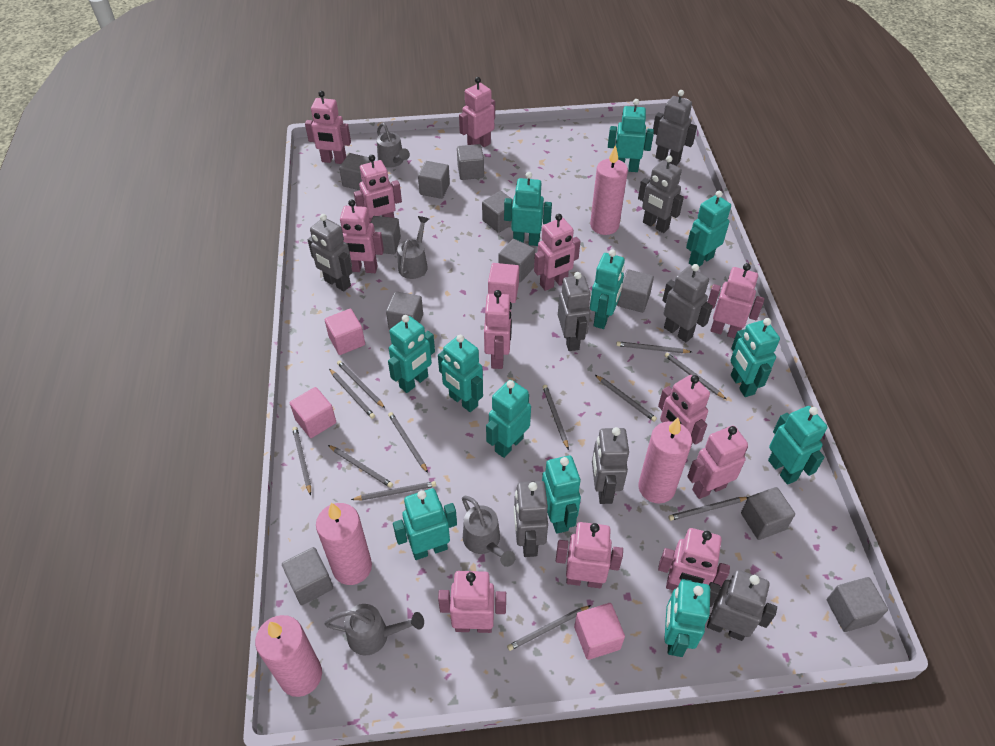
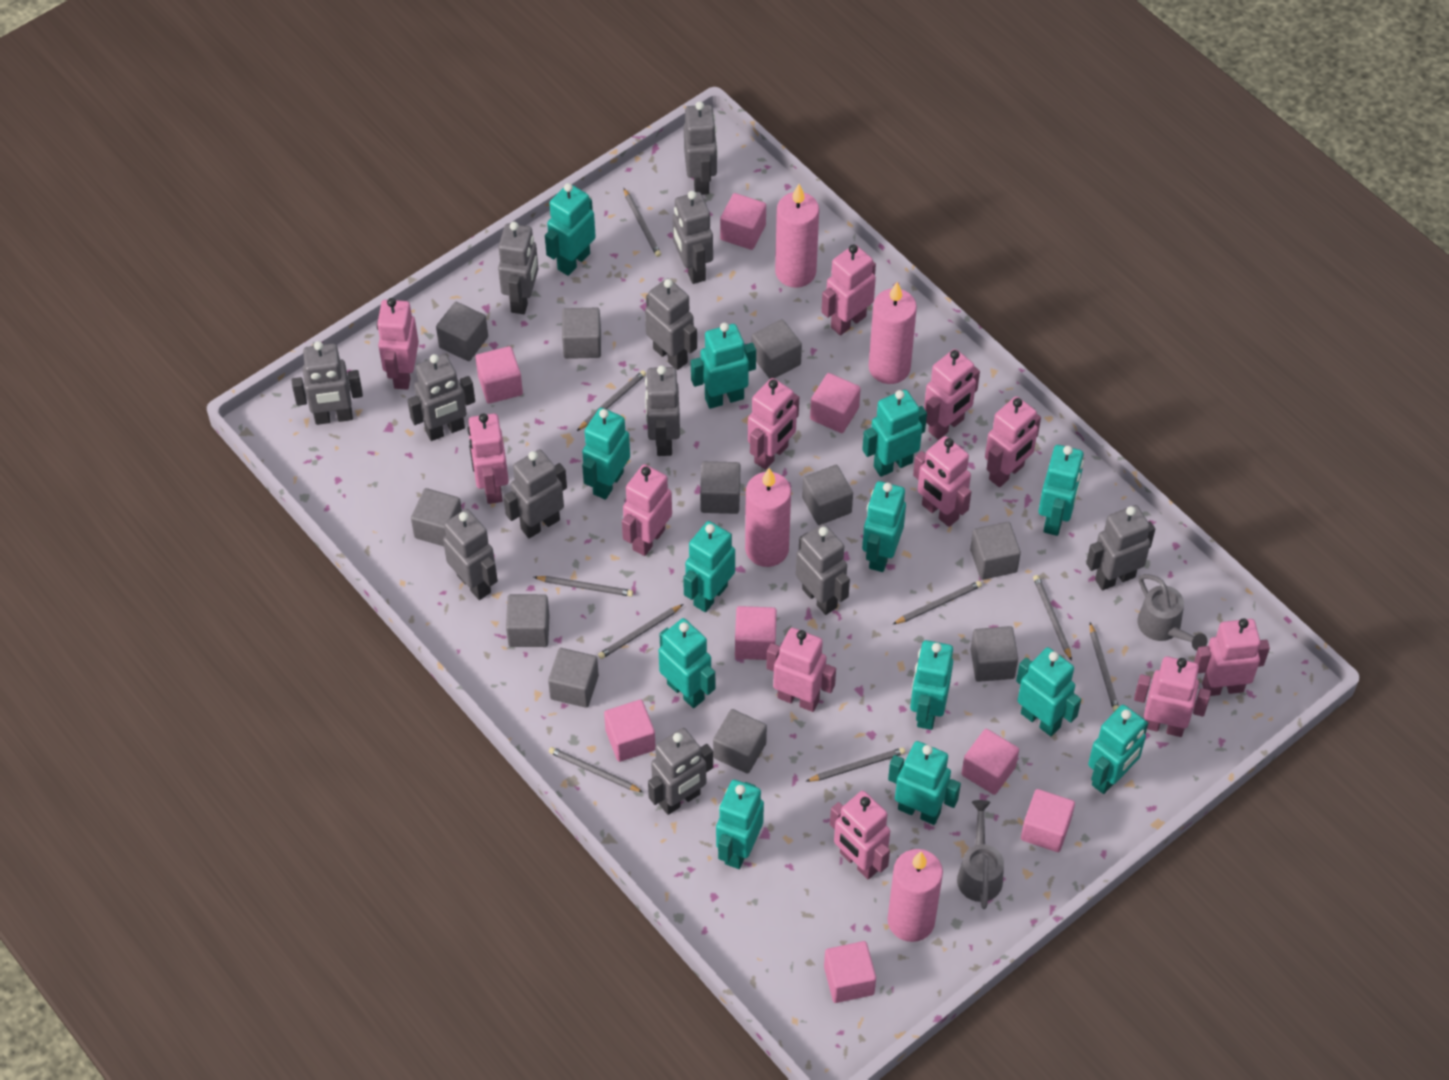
grey pencil: 12 -> 9
grey robot: 8 -> 12
grey watering can: 4 -> 2
pink cube: 4 -> 8
turquoise robot: 12 -> 13

